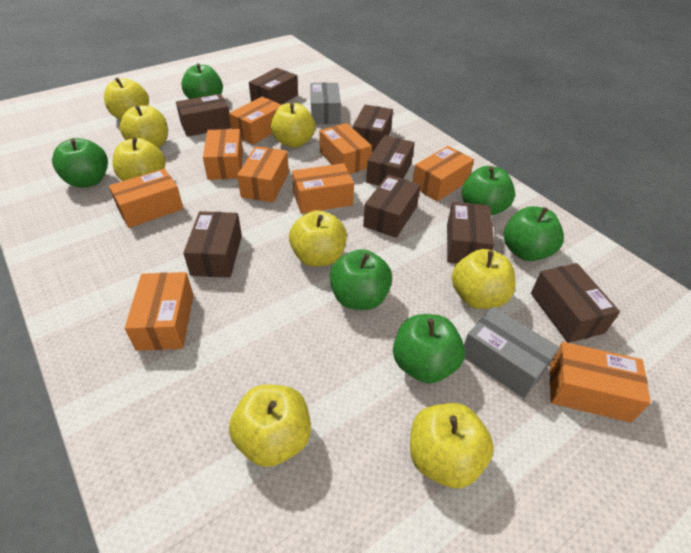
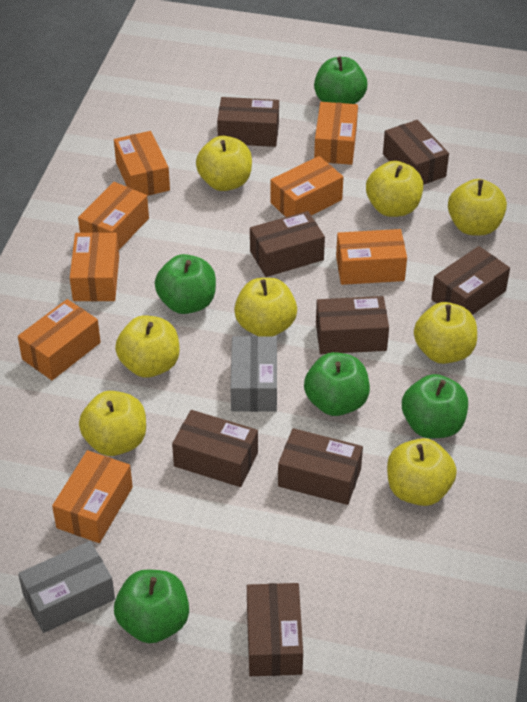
green apple: 6 -> 5
orange box: 9 -> 8

